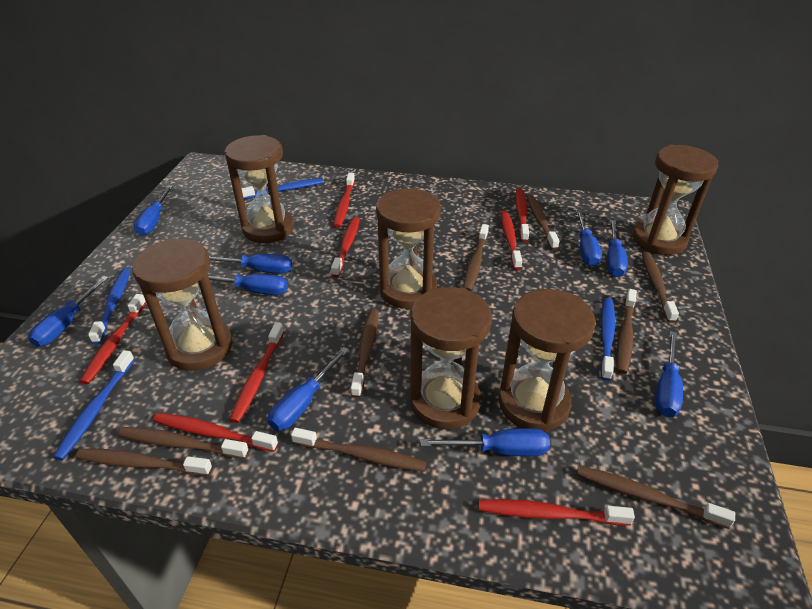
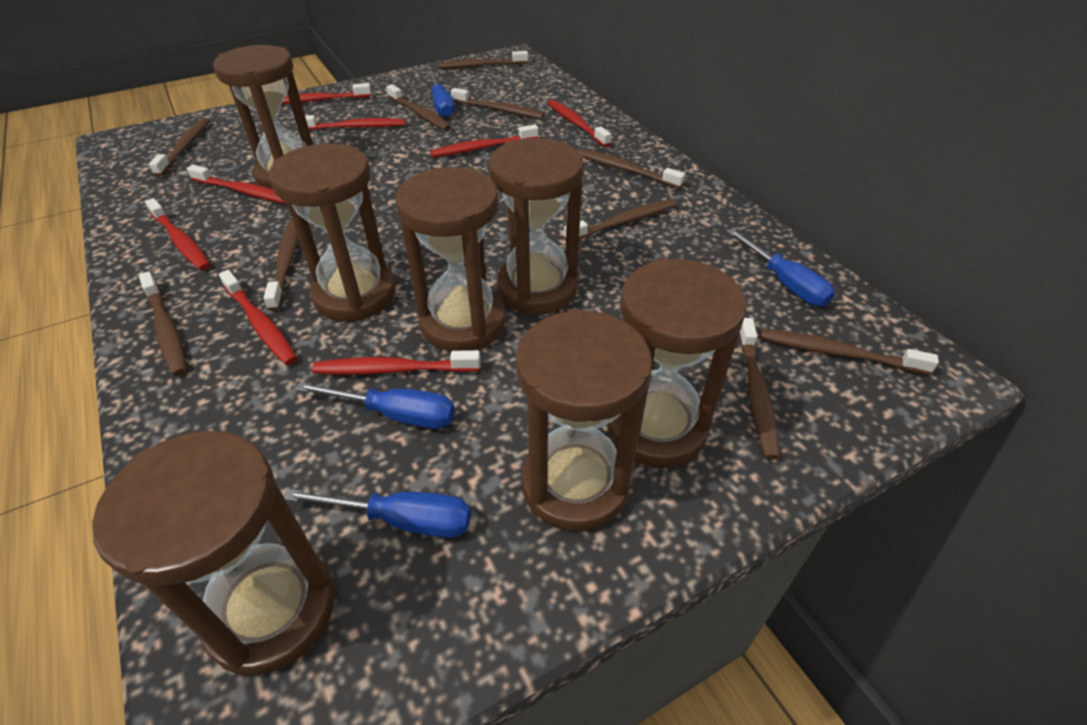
blue screwdriver: 9 -> 4
blue toothbrush: 4 -> 0
brown hourglass: 6 -> 7
brown toothbrush: 9 -> 10

